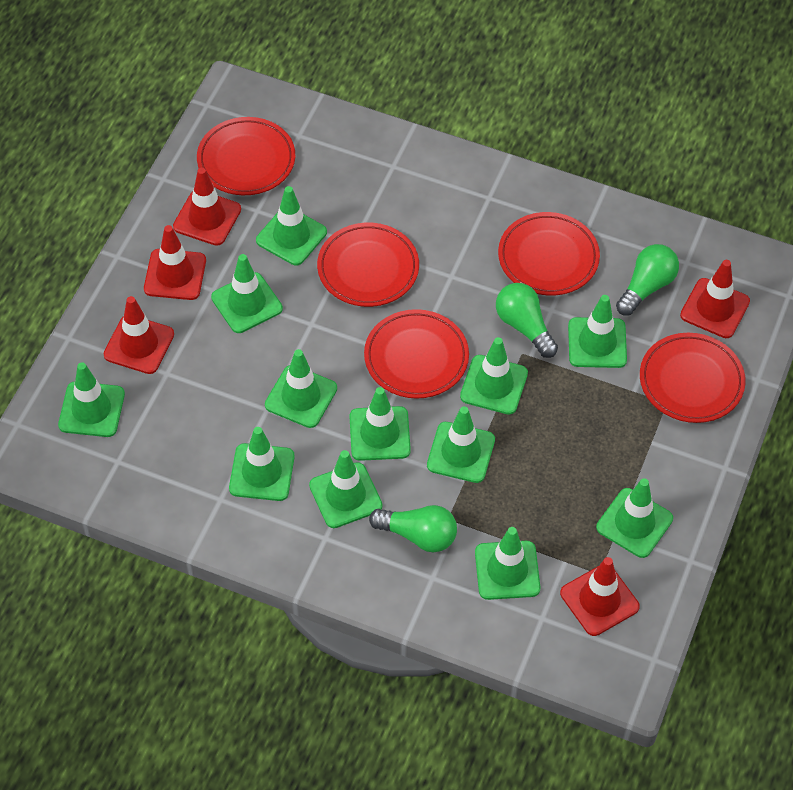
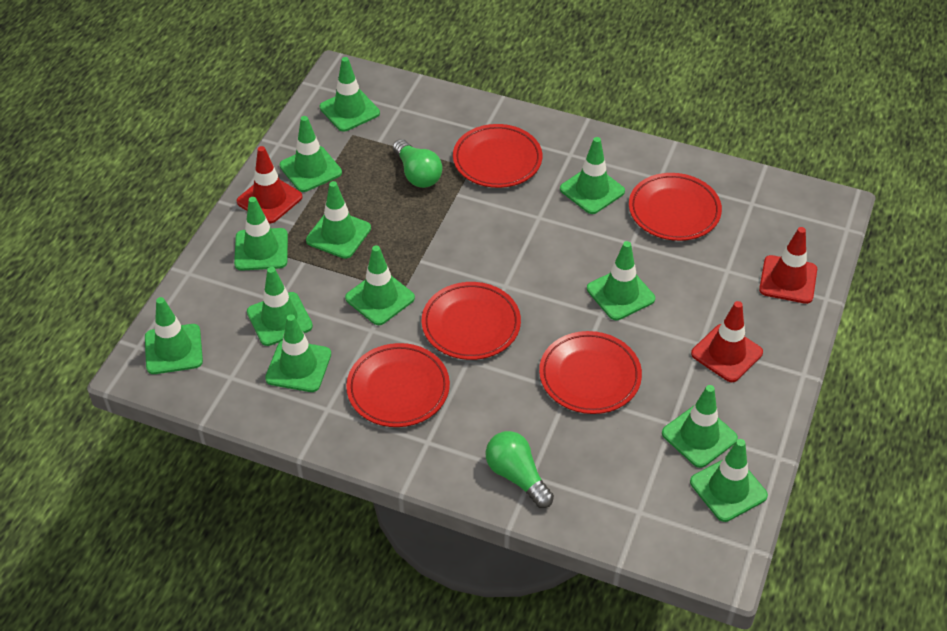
green light bulb: 3 -> 2
red traffic cone: 5 -> 3

